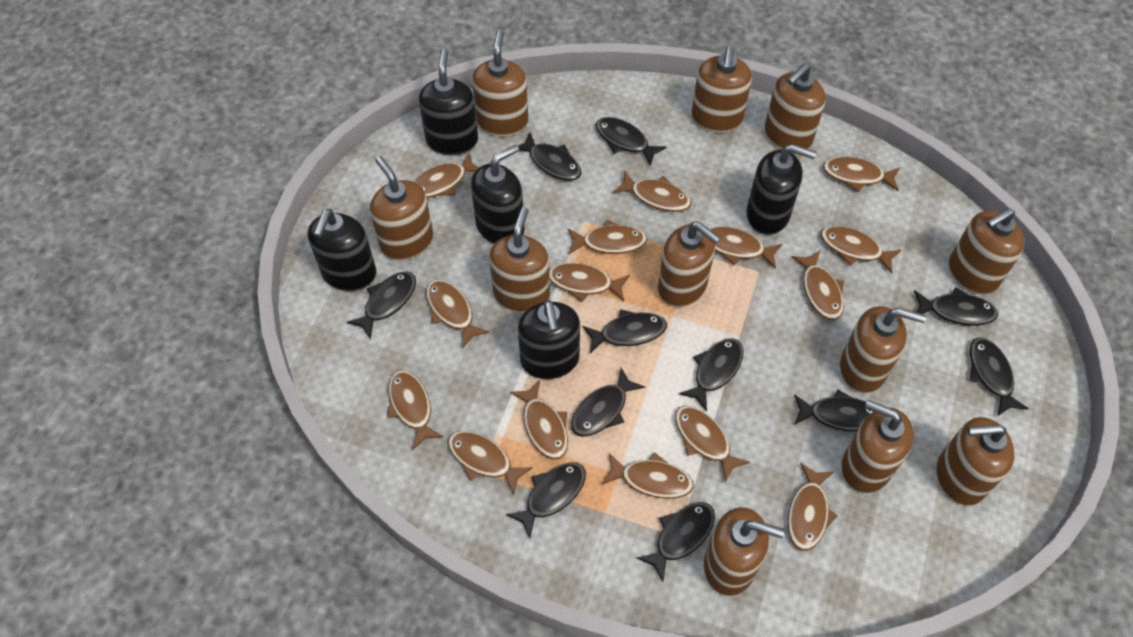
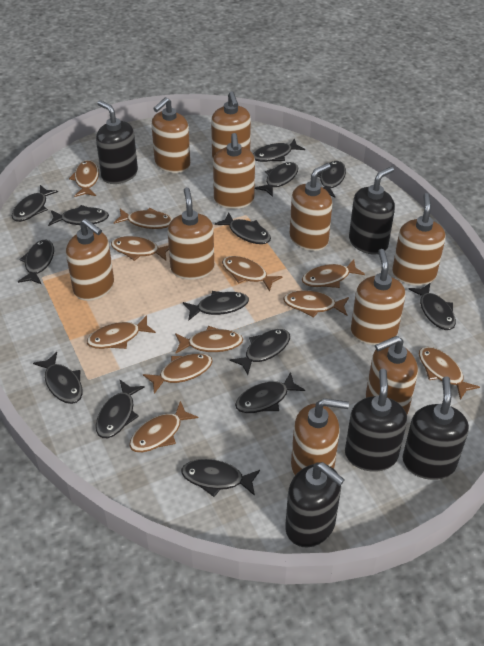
black fish: 11 -> 14
brown fish: 15 -> 11
brown soap dispenser: 11 -> 10

